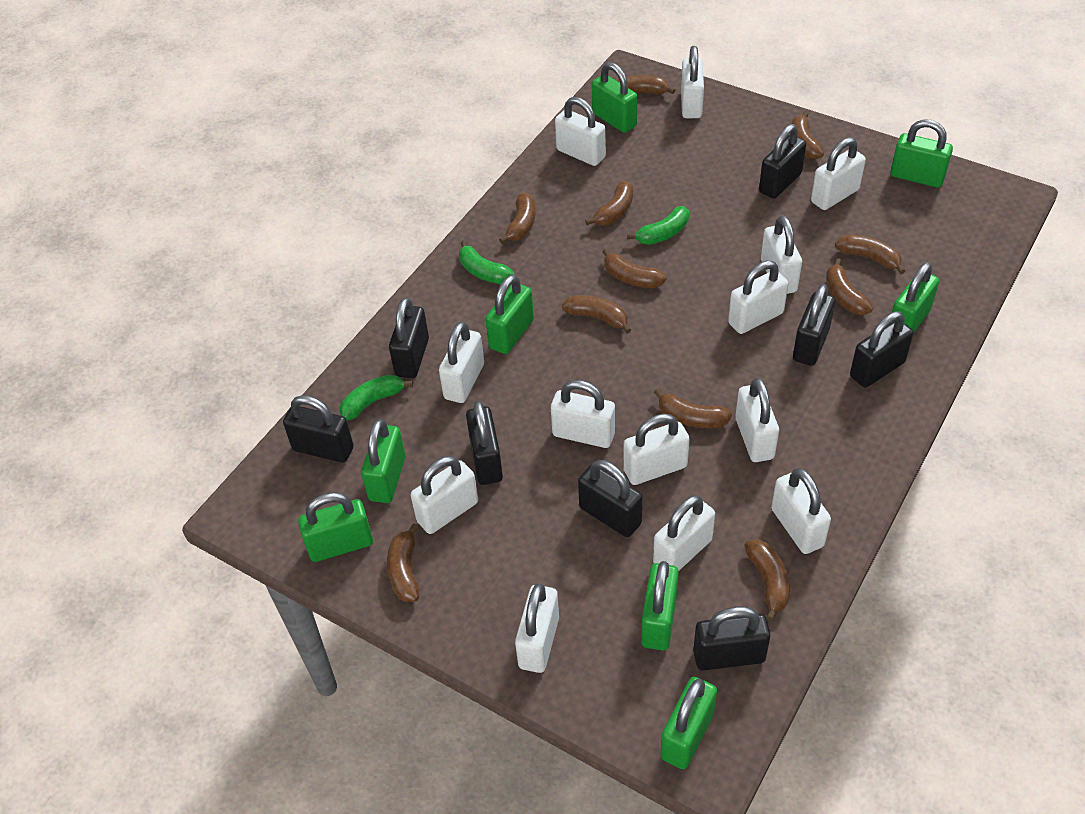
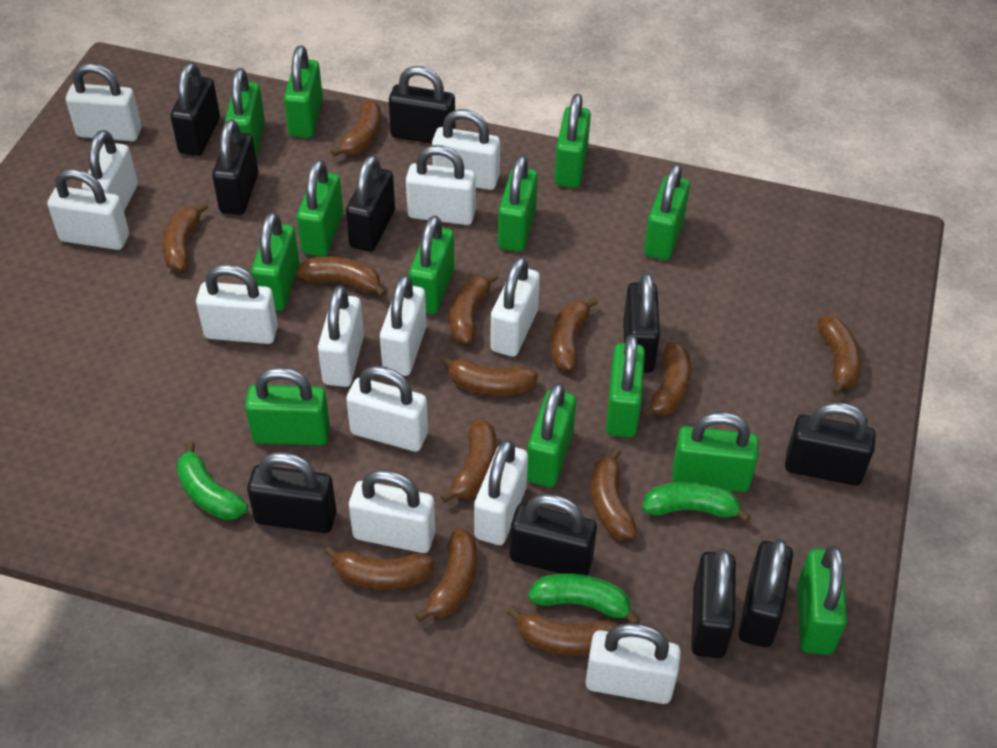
black padlock: 8 -> 10
brown banana: 11 -> 13
green padlock: 8 -> 13

